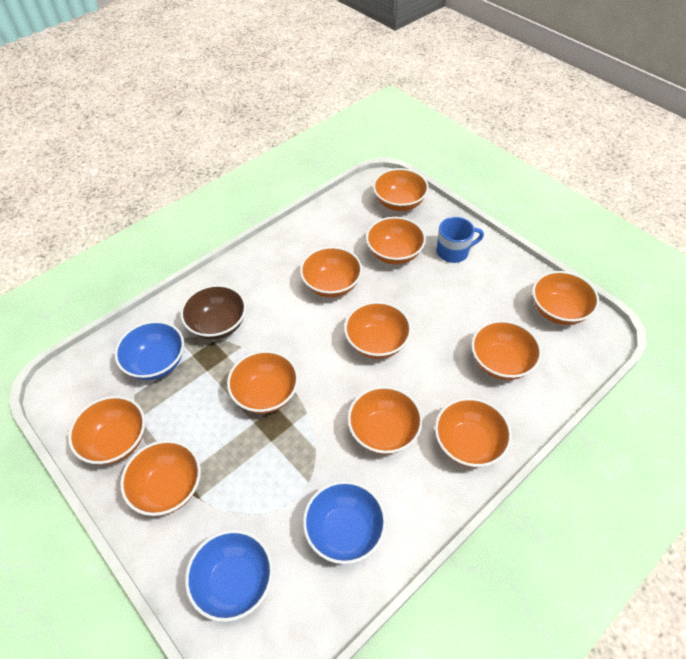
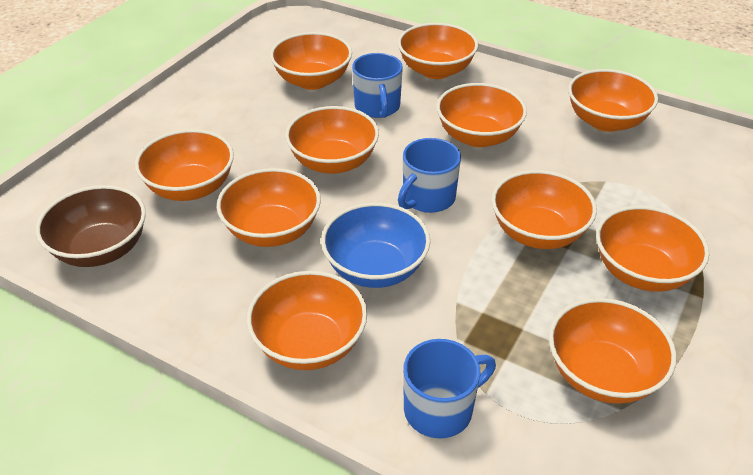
blue bowl: 3 -> 1
blue mug: 1 -> 3

